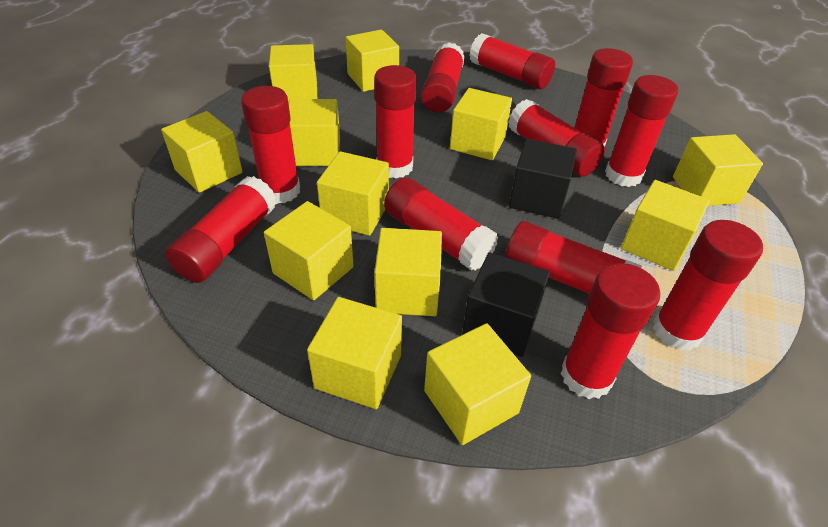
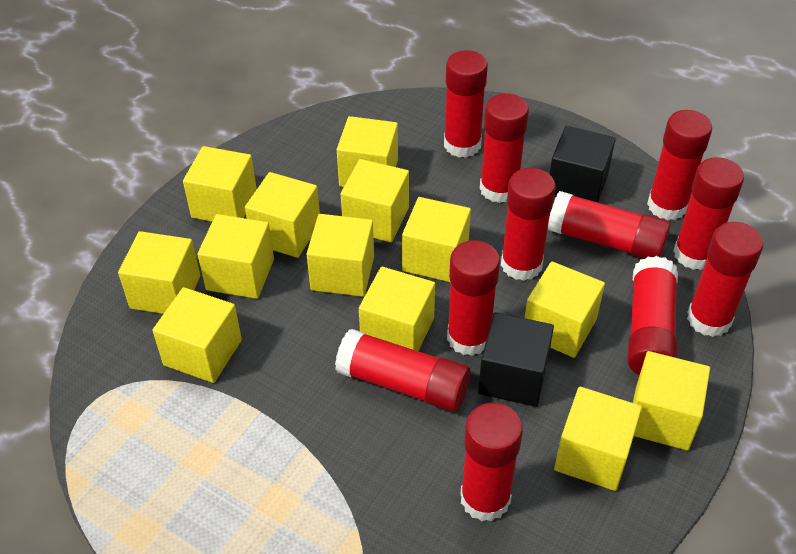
red glue stick: 12 -> 11
yellow cube: 12 -> 13

